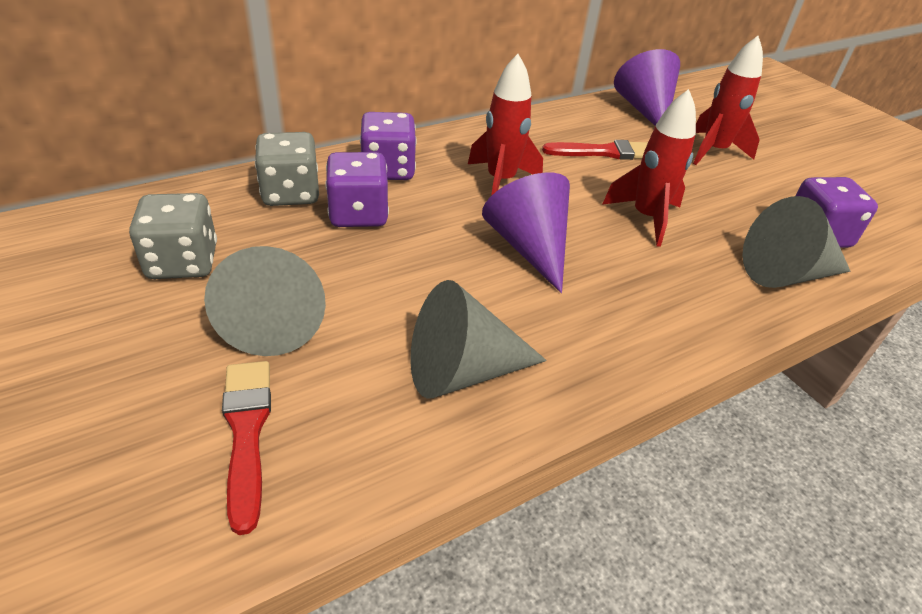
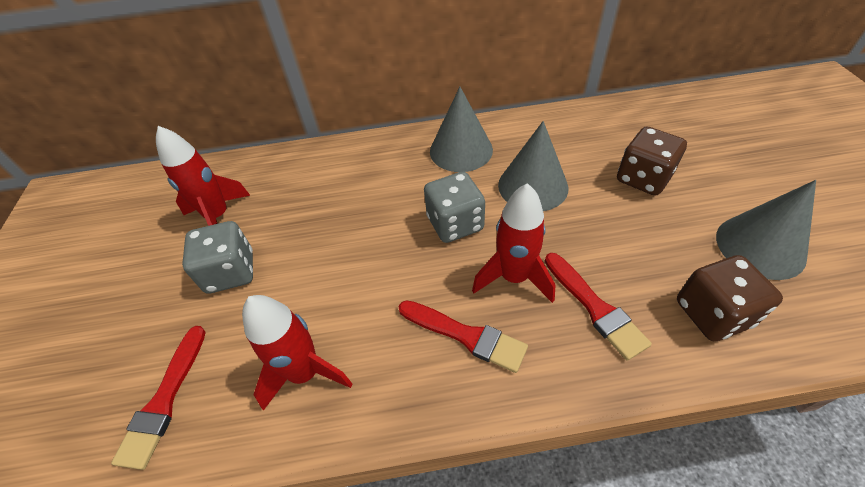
brown dice: 0 -> 2
purple cone: 2 -> 0
purple dice: 3 -> 0
red brush: 2 -> 3

